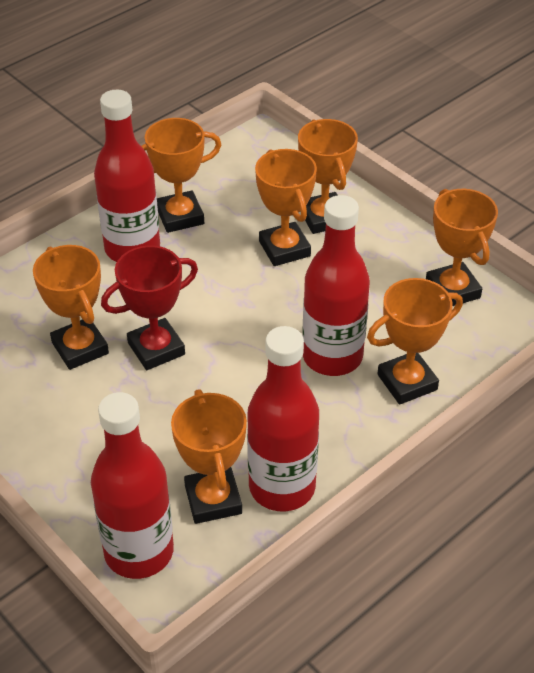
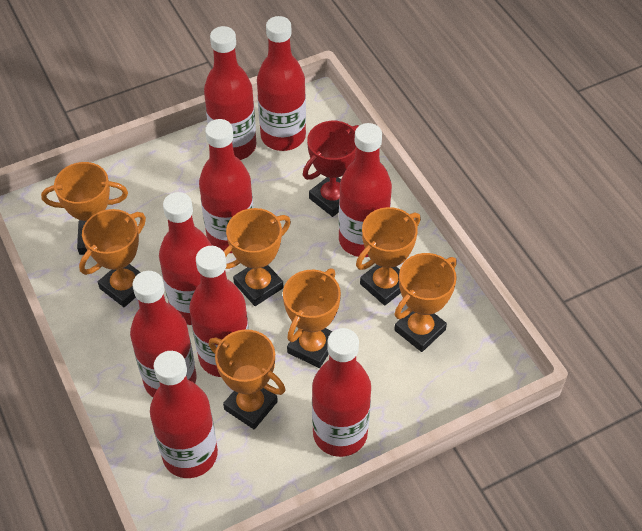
red bottle: 4 -> 9

